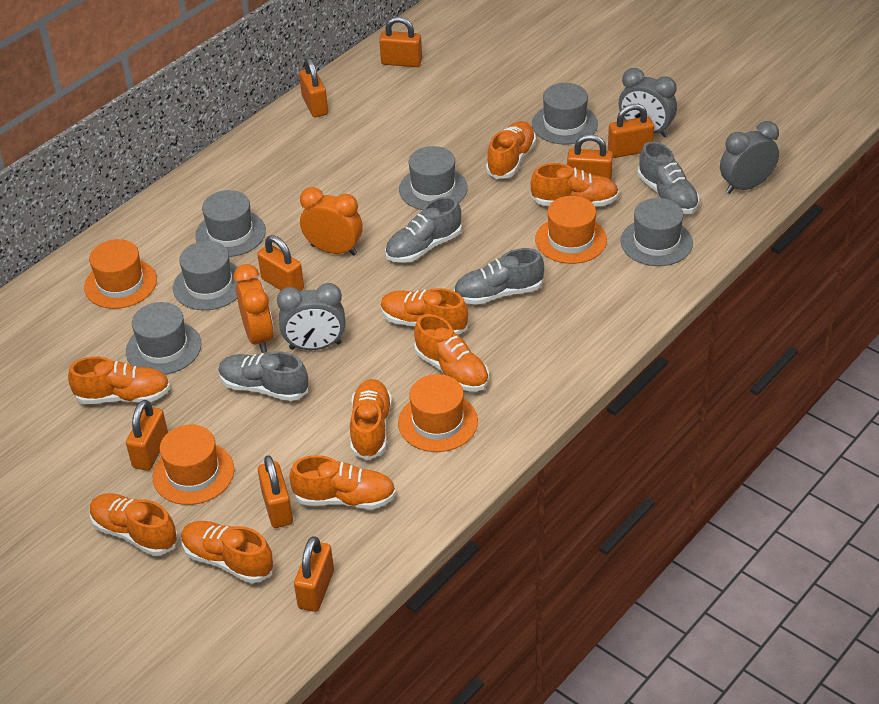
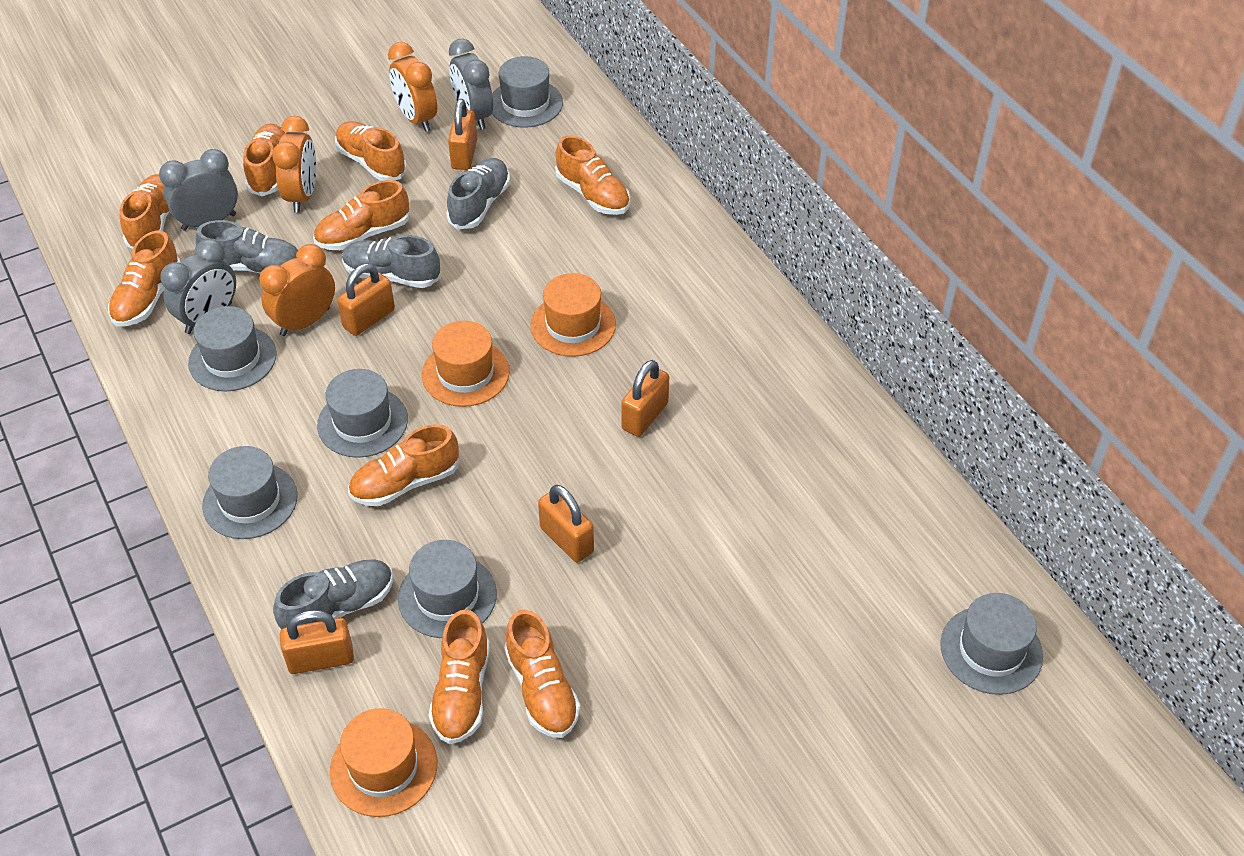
orange clock: 2 -> 3
orange hat: 4 -> 3
orange padlock: 8 -> 5

